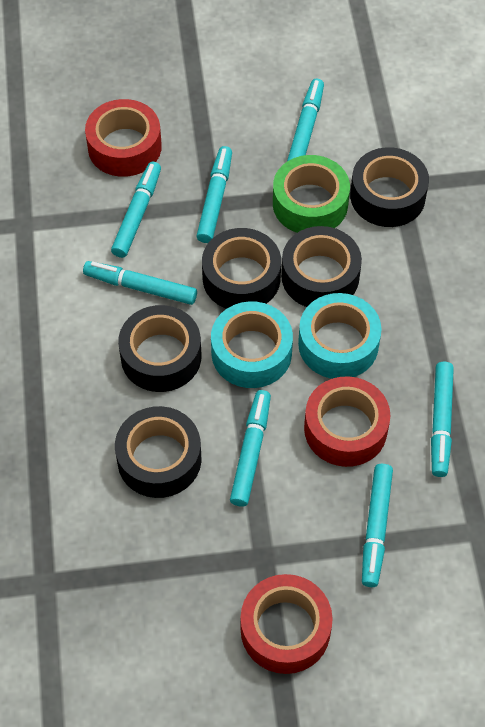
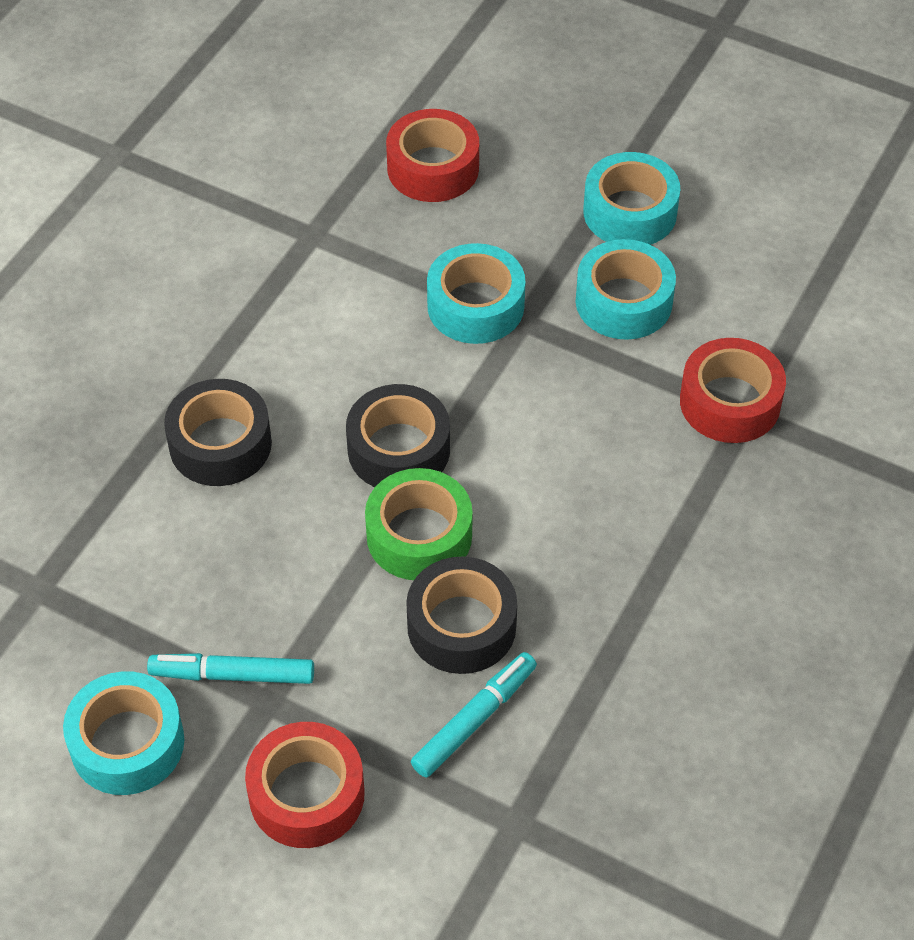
black tape: 5 -> 3
turquoise marker: 7 -> 2
turquoise tape: 2 -> 4

